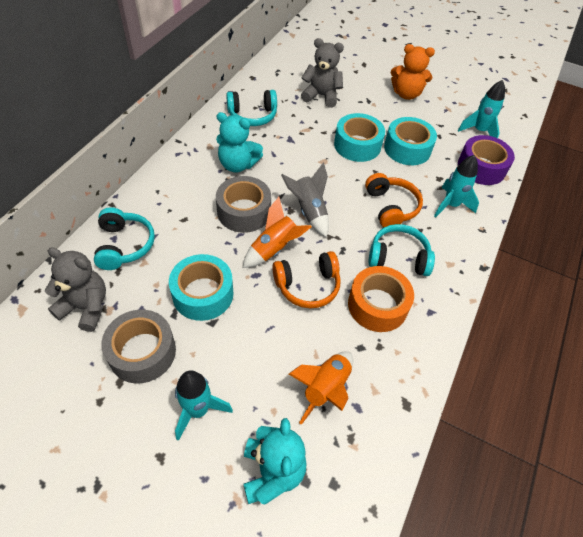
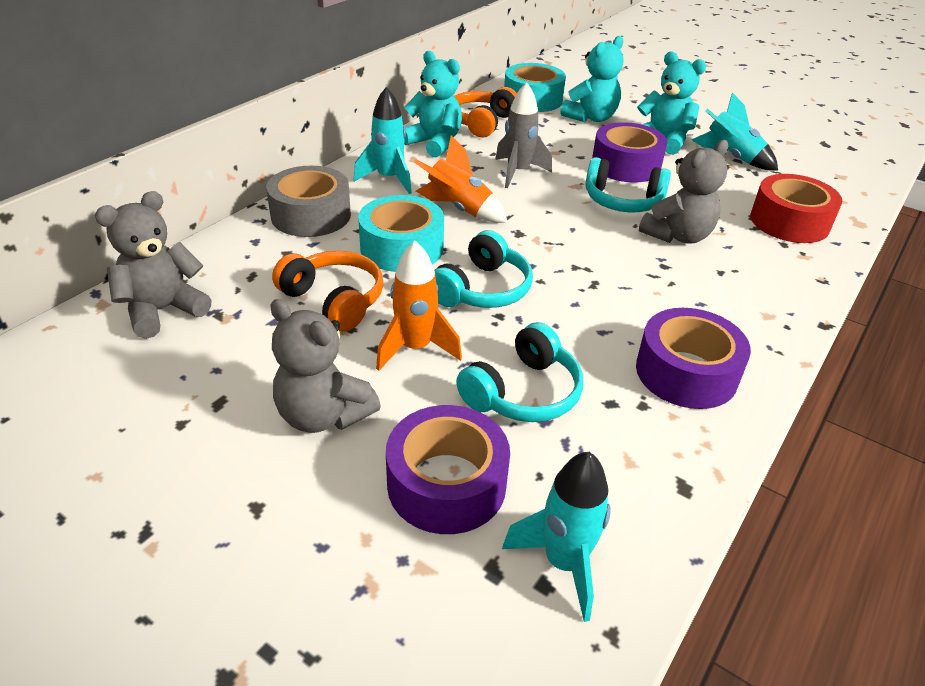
grey tape: 2 -> 1
grey teddy bear: 2 -> 3
orange tape: 1 -> 0
orange teddy bear: 1 -> 0
purple tape: 1 -> 3
red tape: 0 -> 1
turquoise tape: 3 -> 2
turquoise teddy bear: 2 -> 3

